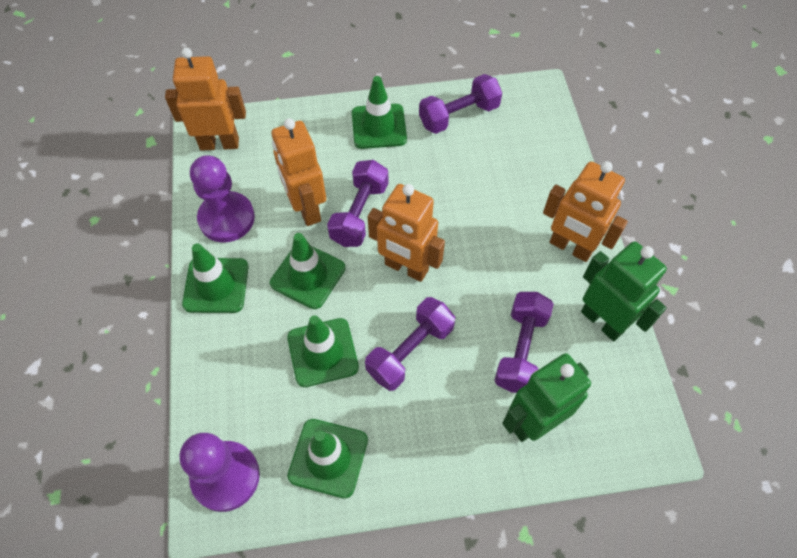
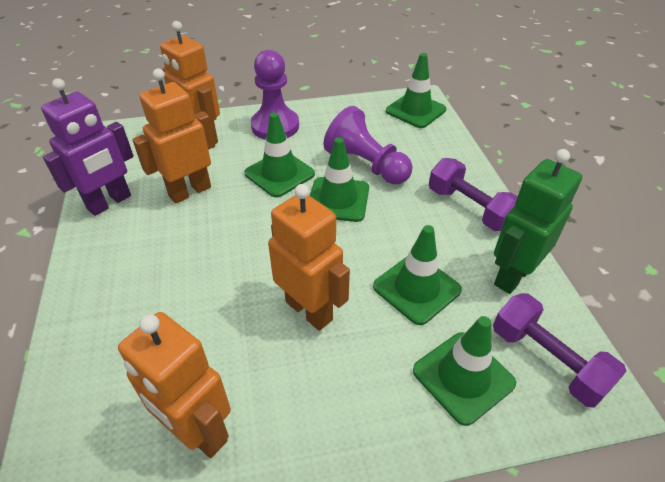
green robot: 2 -> 1
purple dumbbell: 4 -> 2
purple robot: 0 -> 1

